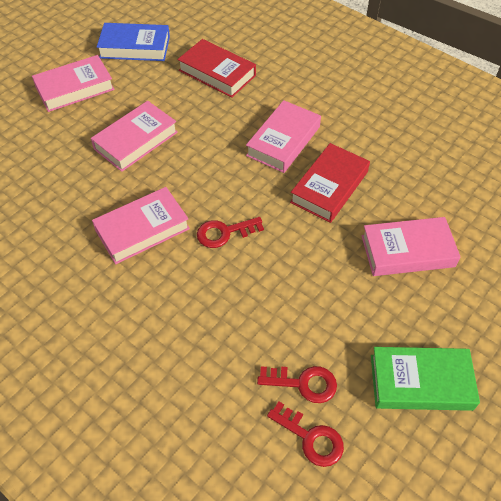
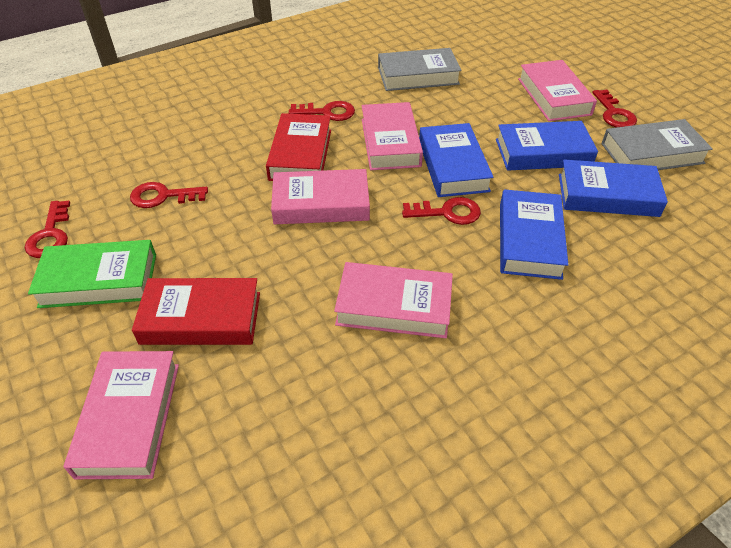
blue book: 1 -> 4
grey book: 0 -> 2
red key: 3 -> 5

